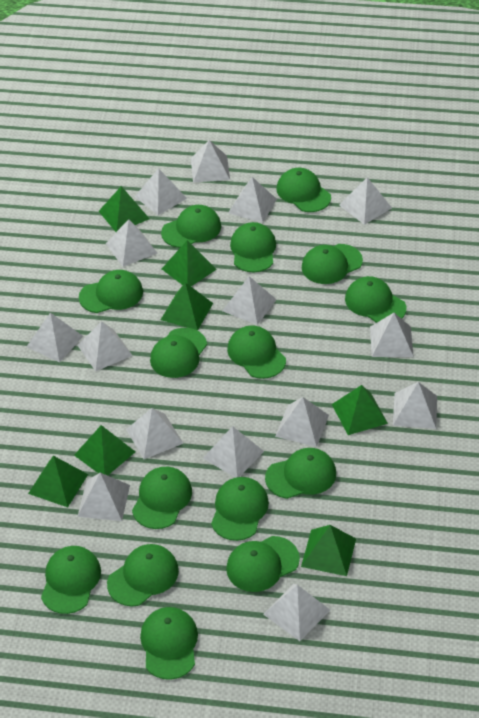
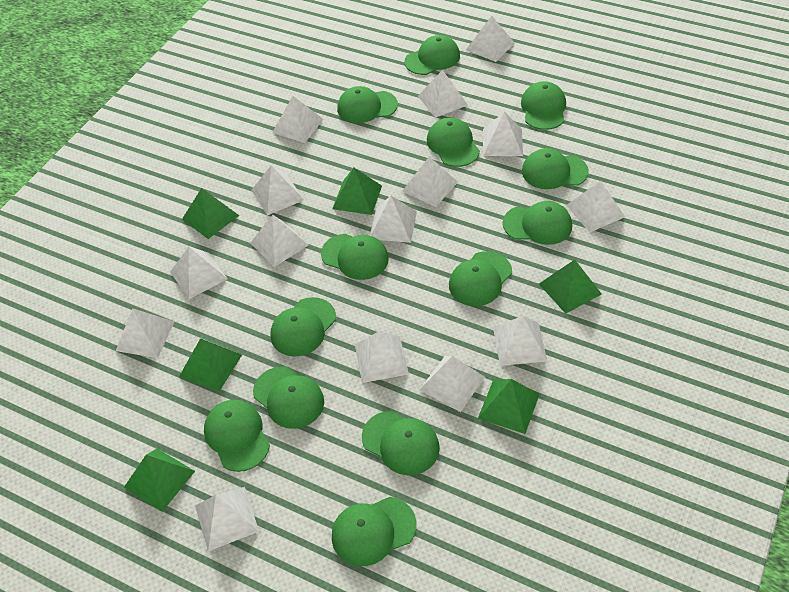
green cap: 15 -> 13
green pyramid: 7 -> 6

